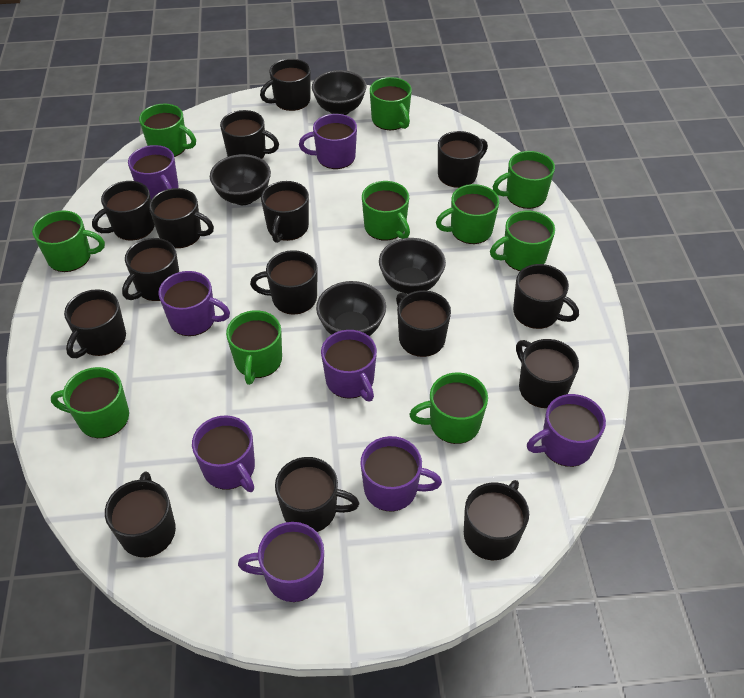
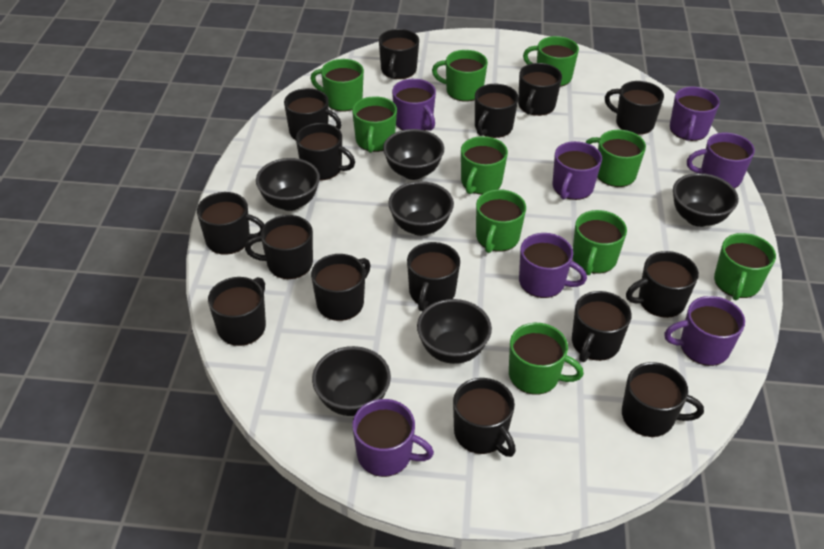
black bowl: 4 -> 6
purple mug: 8 -> 7

